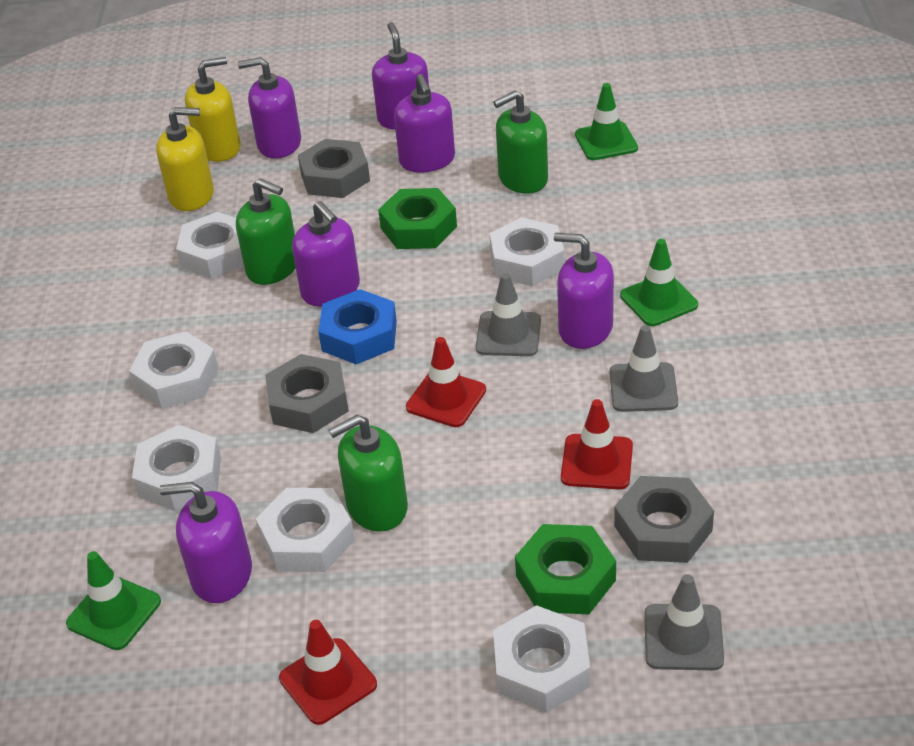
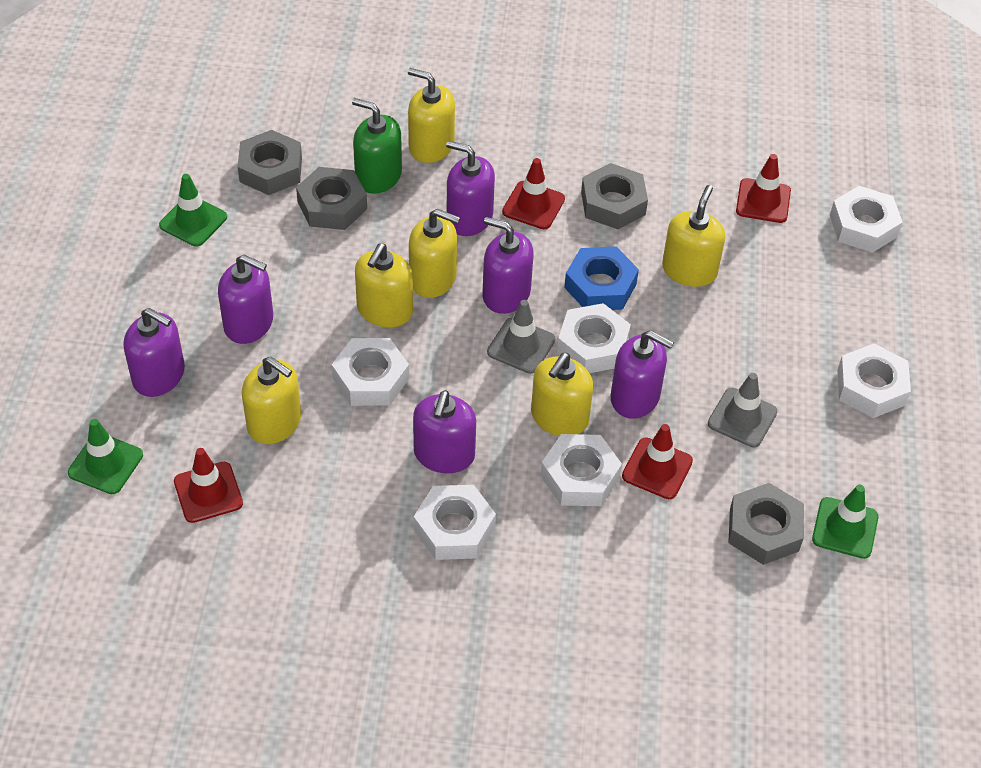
green nut: 2 -> 0
green soap dispenser: 3 -> 1
grey nut: 3 -> 4
grey traffic cone: 3 -> 2
red traffic cone: 3 -> 4
yellow soap dispenser: 2 -> 6

